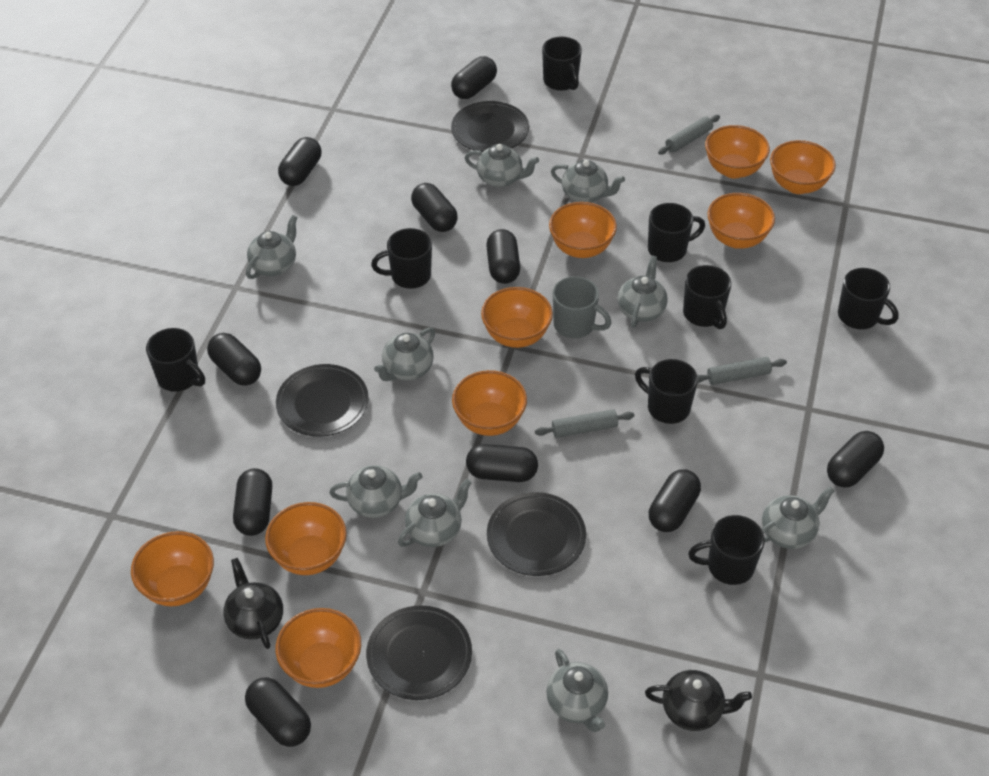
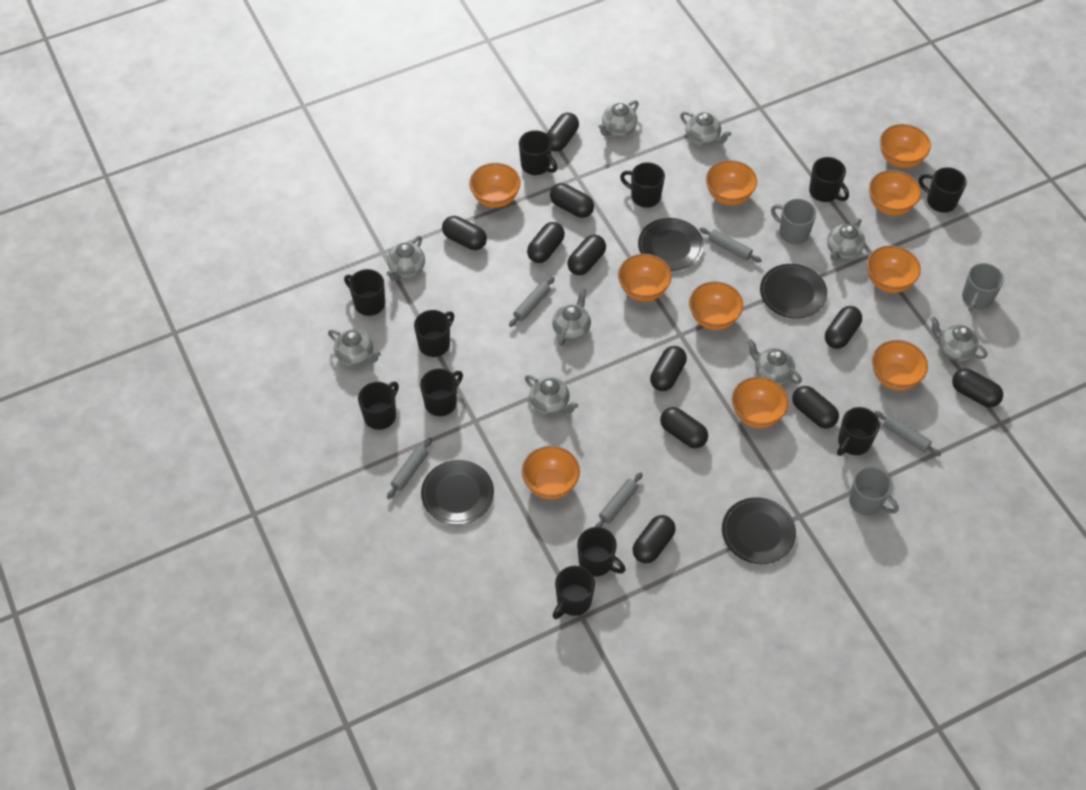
black capsule: 10 -> 11
black mug: 8 -> 11
black teapot: 2 -> 0
grey mug: 1 -> 3
grey rolling pin: 3 -> 5
orange bowl: 9 -> 10

